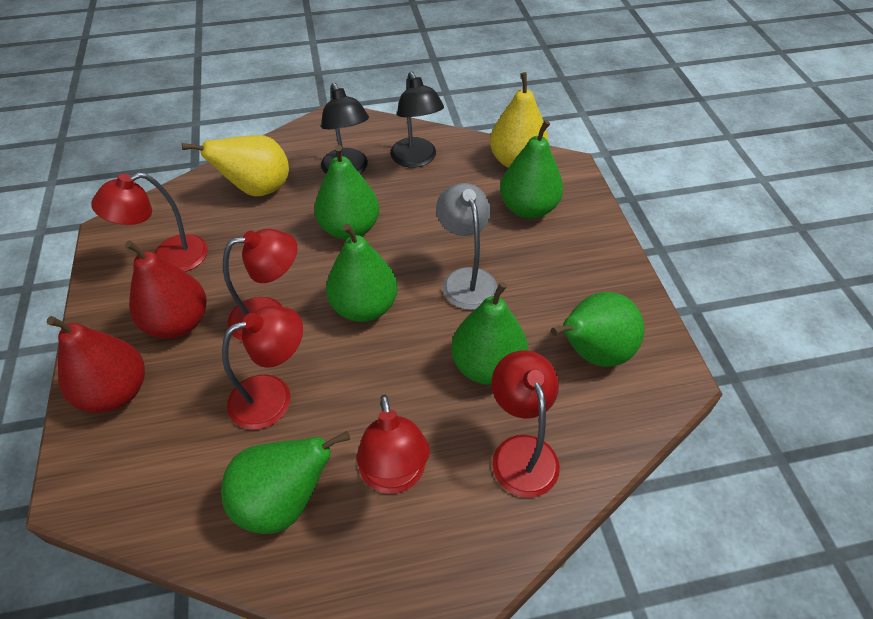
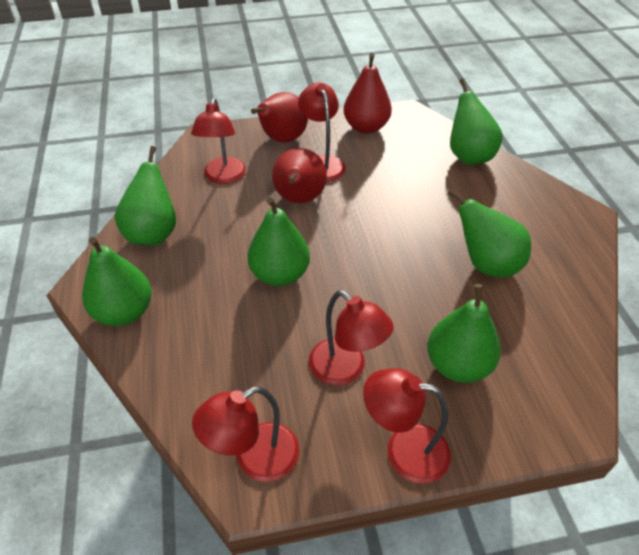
black lamp: 2 -> 0
grey lamp: 1 -> 0
red pear: 2 -> 3
yellow pear: 2 -> 0

